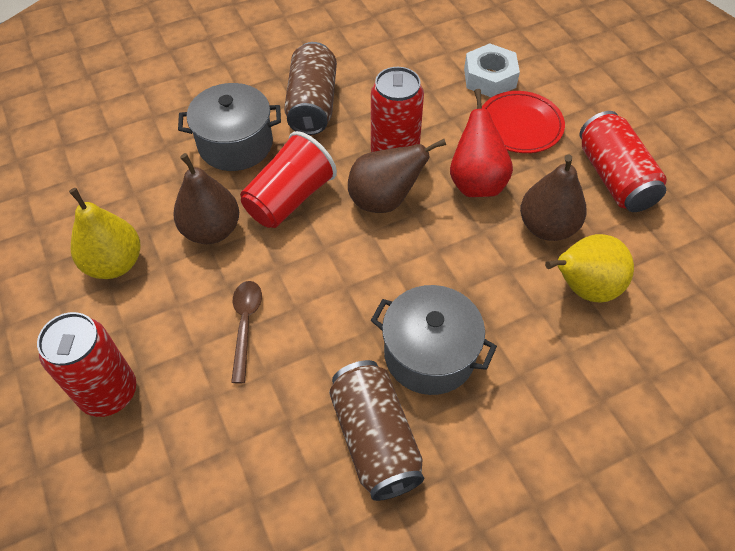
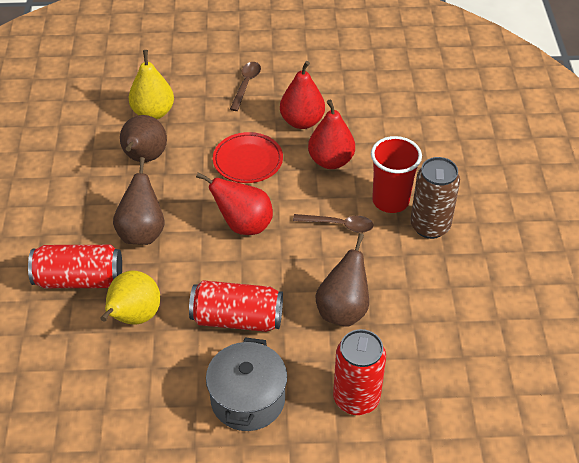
brown can: 2 -> 1
brown spoon: 1 -> 2
grey pot: 2 -> 1
red pear: 1 -> 3
white nut: 1 -> 0

